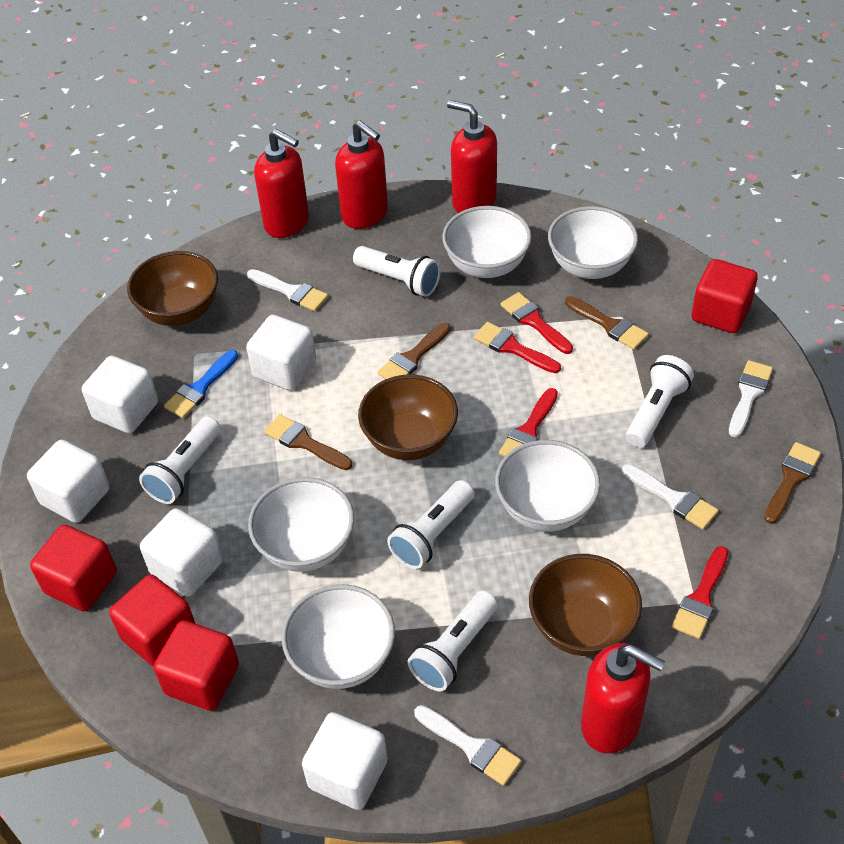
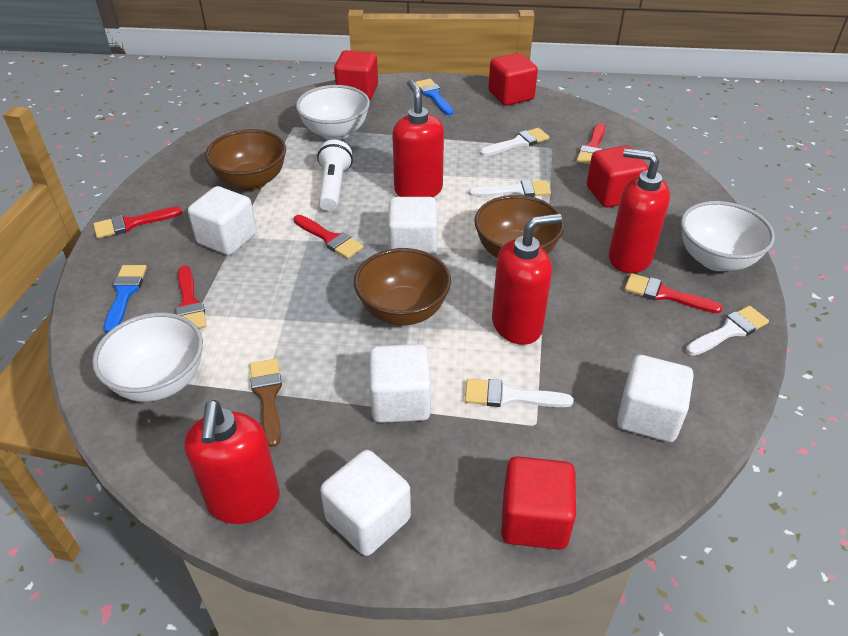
blue brush: 1 -> 2
brown brush: 4 -> 1
red brush: 4 -> 5
white bowl: 5 -> 3
white flashlight: 5 -> 1

